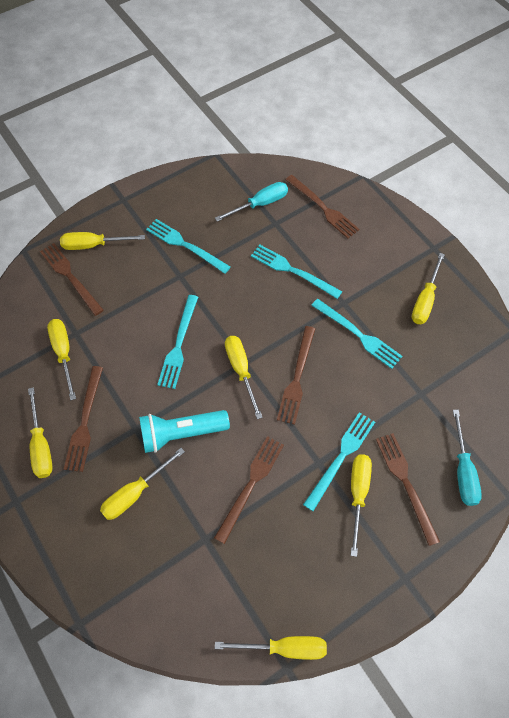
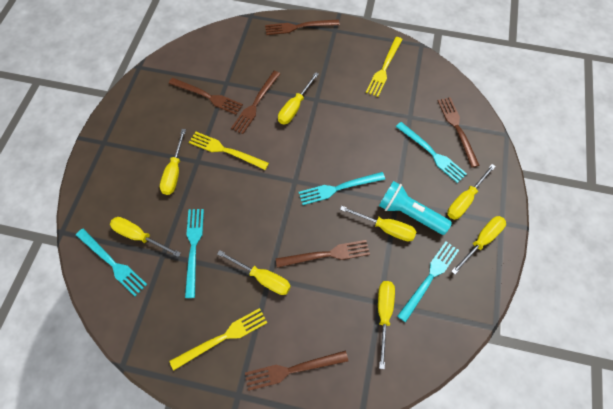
turquoise screwdriver: 2 -> 0
yellow fork: 0 -> 3

